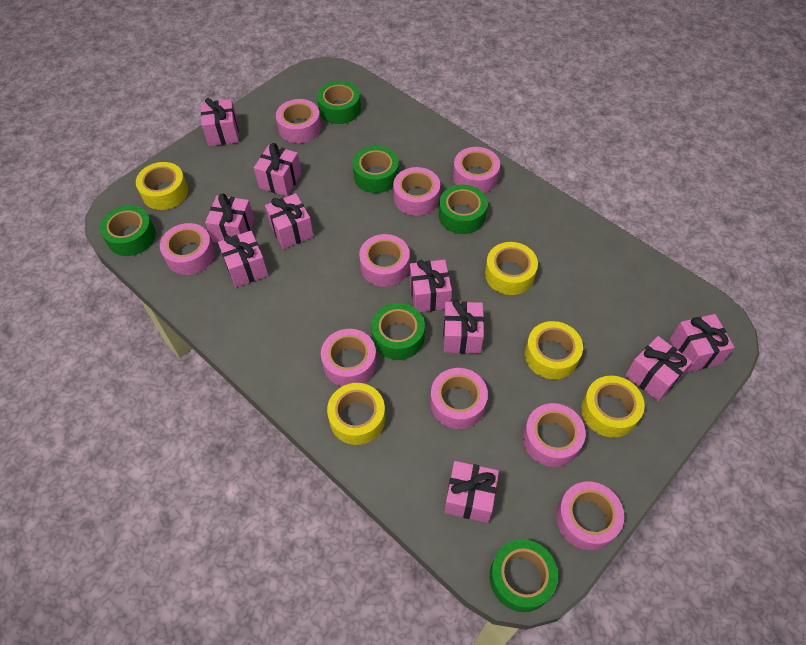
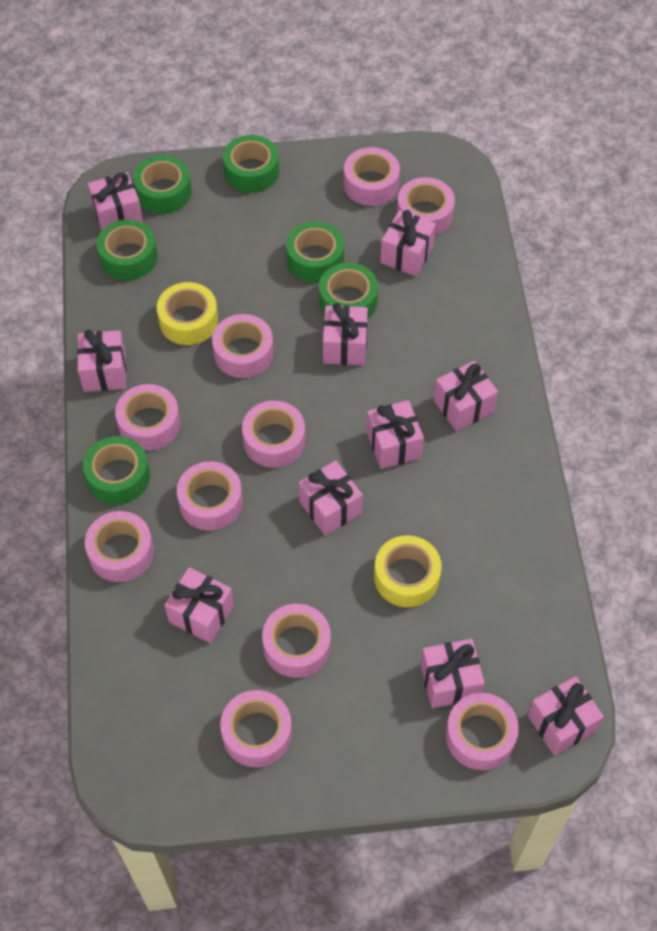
pink tape: 9 -> 10
yellow tape: 5 -> 2

